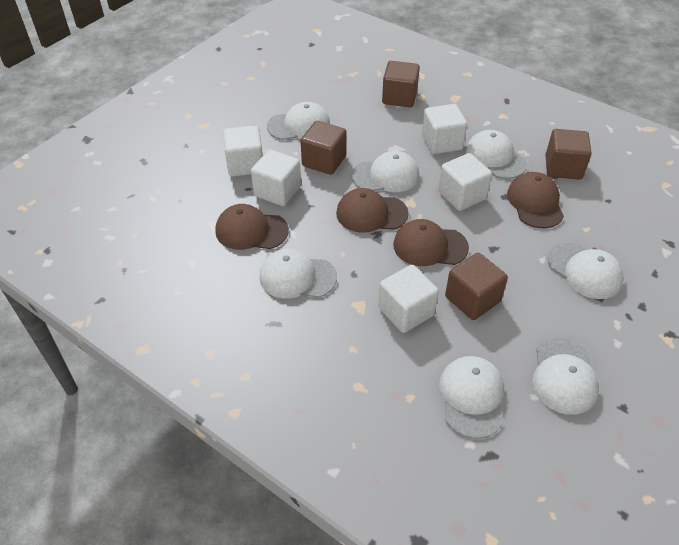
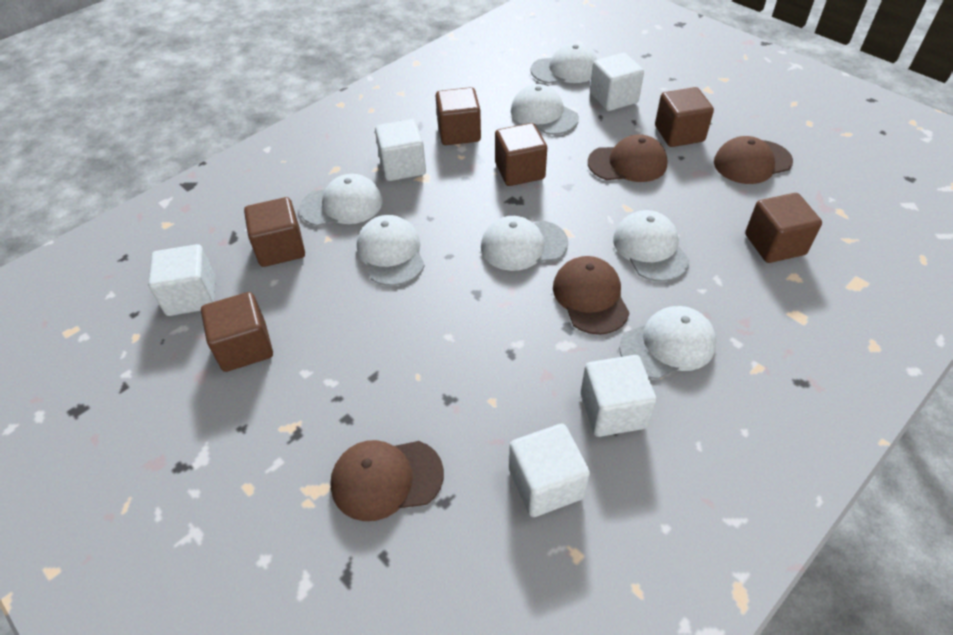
brown cube: 4 -> 6

